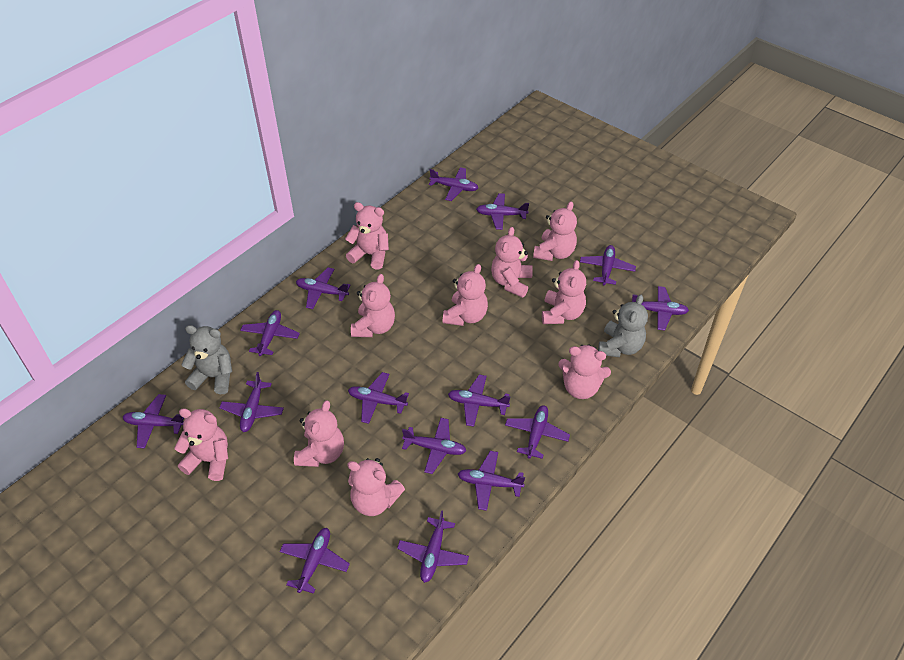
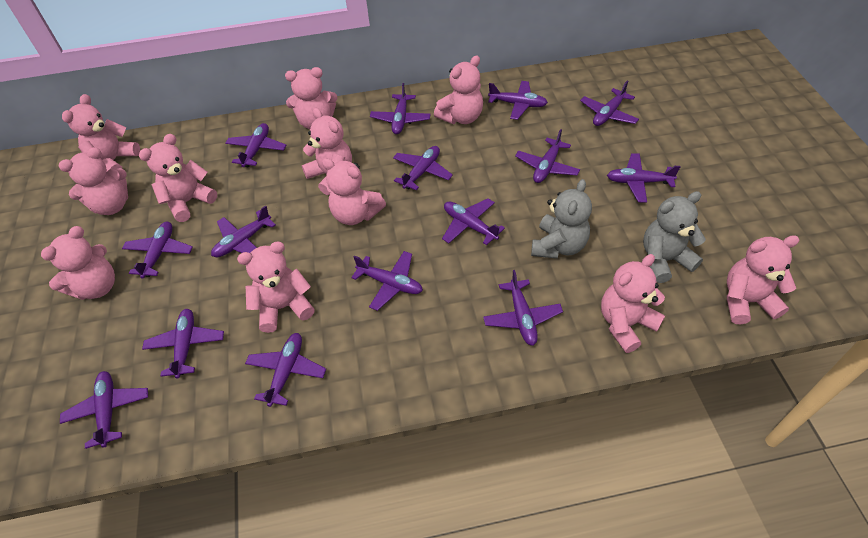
pink teddy bear: 10 -> 11

